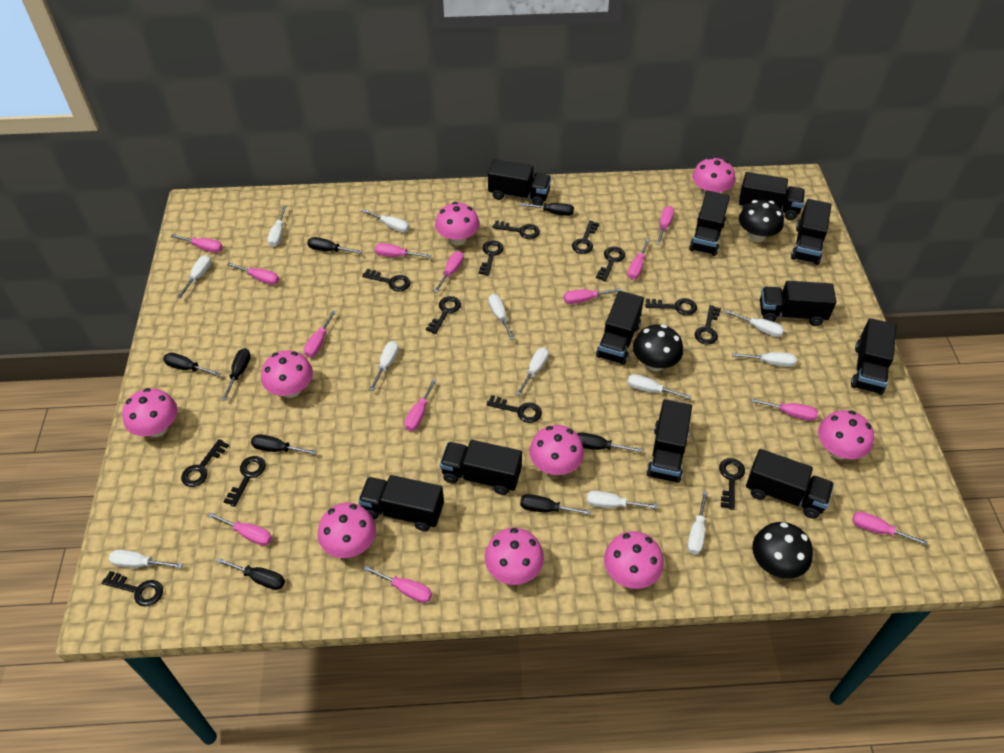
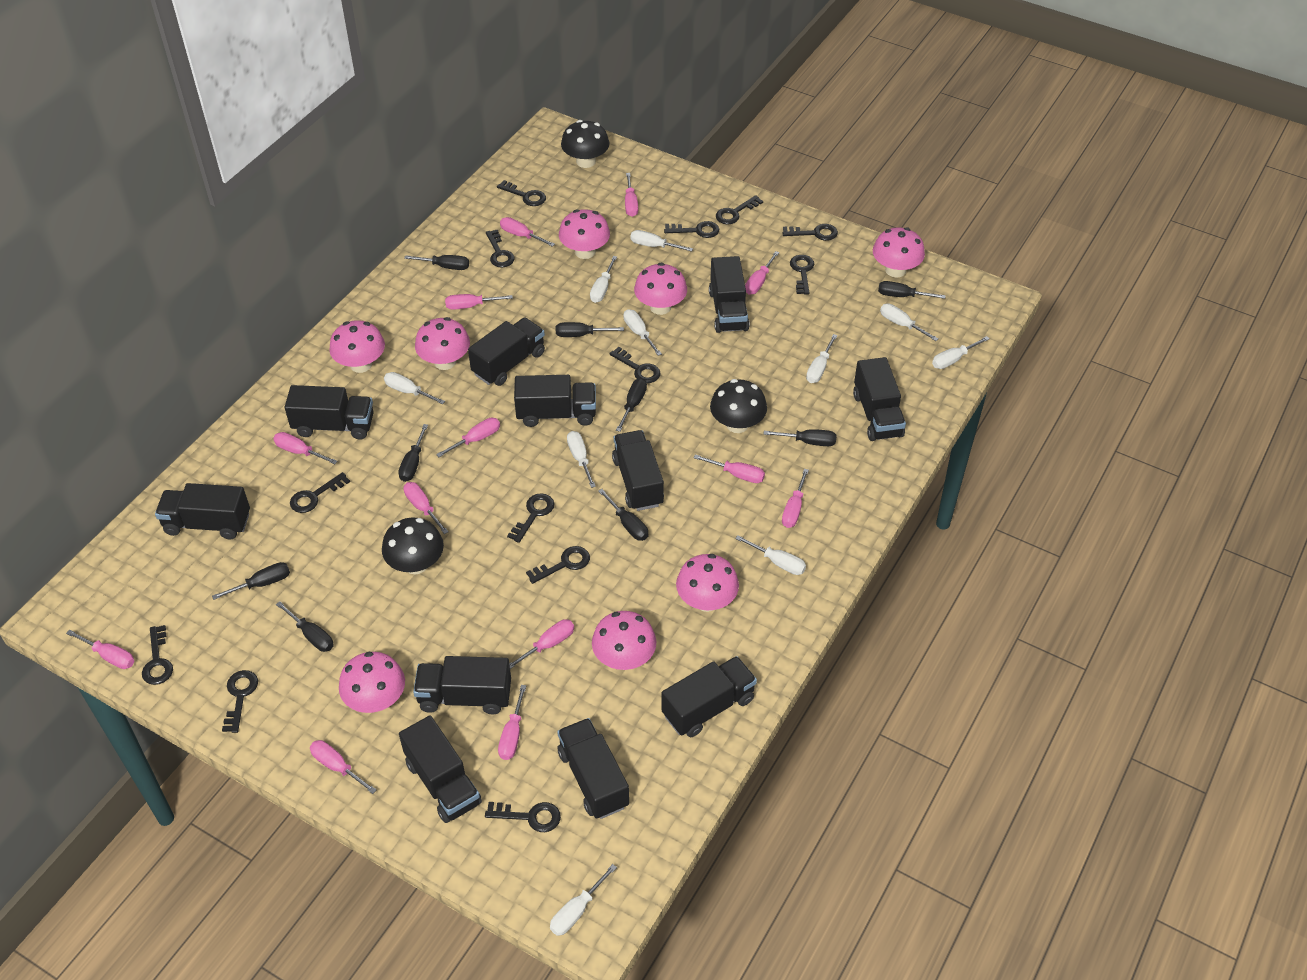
black screwdriver: 8 -> 9
pink mushroom: 9 -> 8
white screwdriver: 12 -> 10

